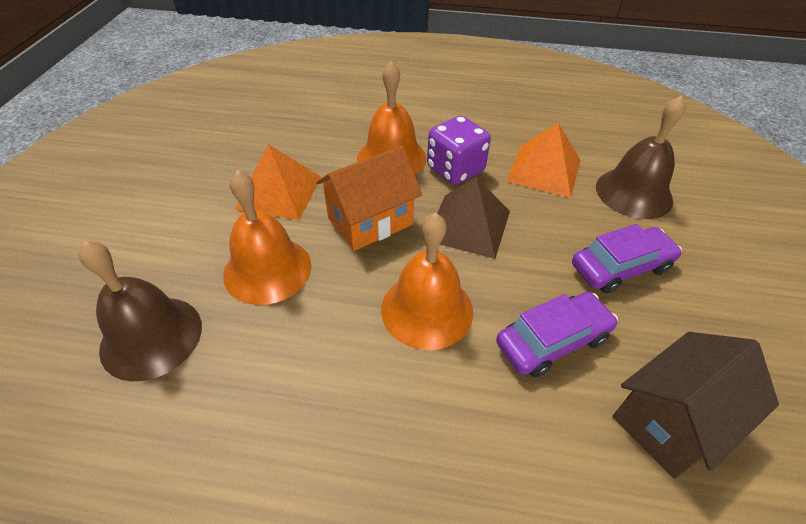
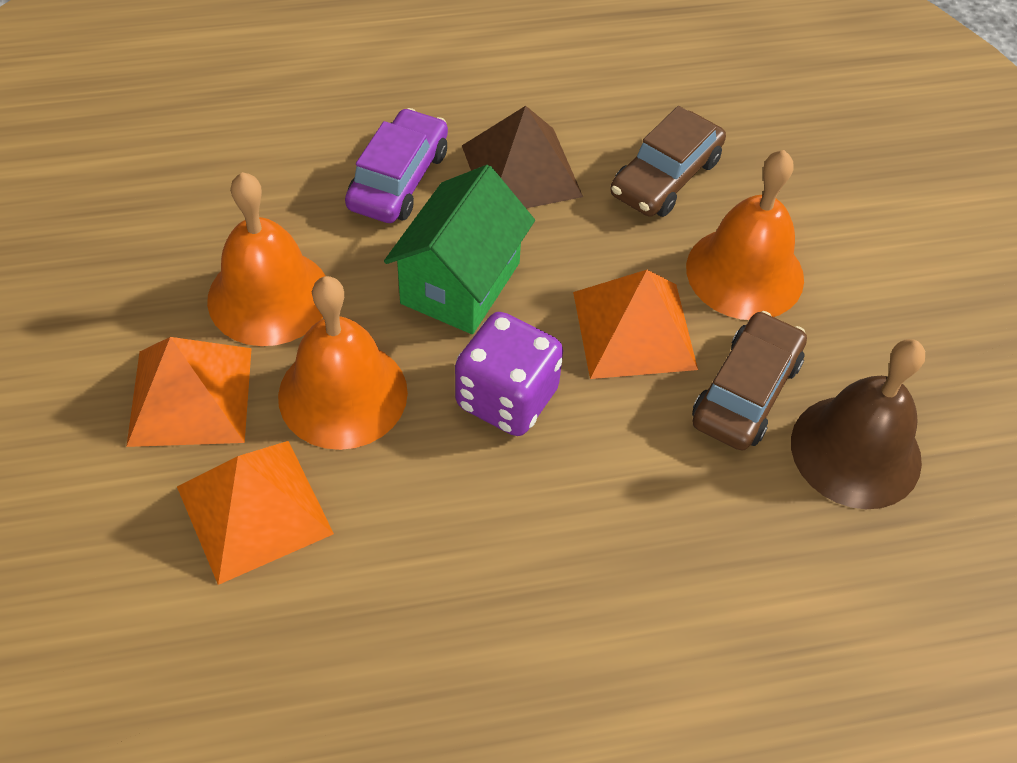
brown bell: 2 -> 1
brown car: 0 -> 2
brown house: 1 -> 0
green house: 0 -> 1
orange house: 1 -> 0
orange pyramid: 2 -> 3
purple car: 2 -> 1

